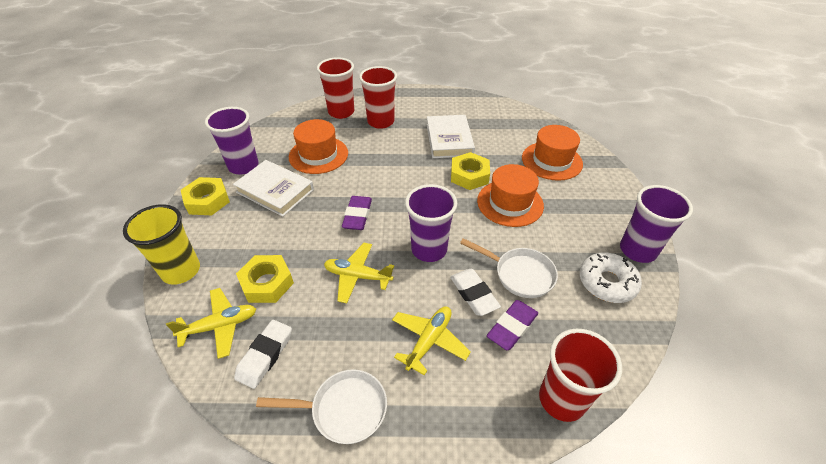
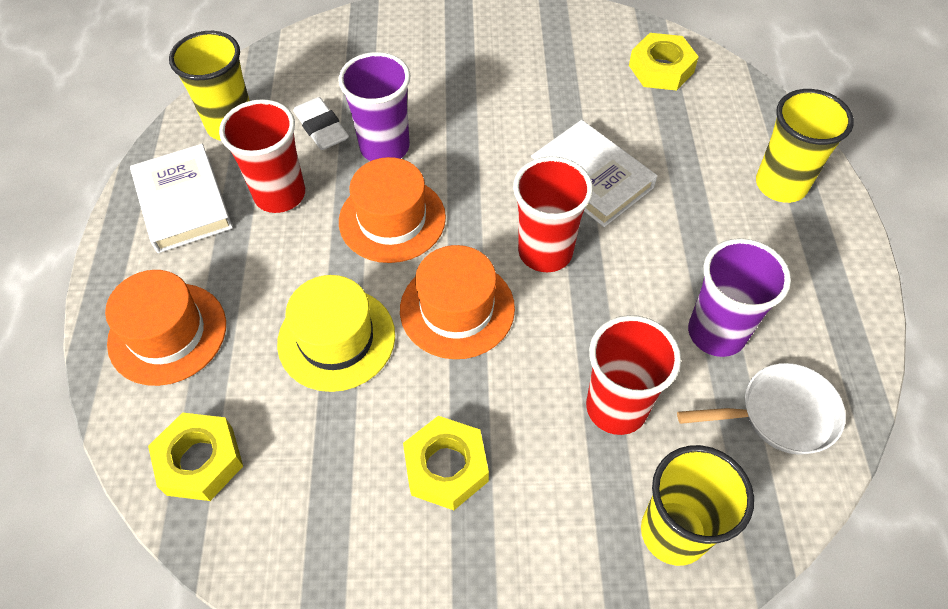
purple cup: 3 -> 2
purple eraser: 2 -> 0
white donut: 1 -> 0
white eraser: 2 -> 1
white pan: 2 -> 1
yellow cup: 1 -> 3
yellow hat: 0 -> 1
yellow plane: 3 -> 0

